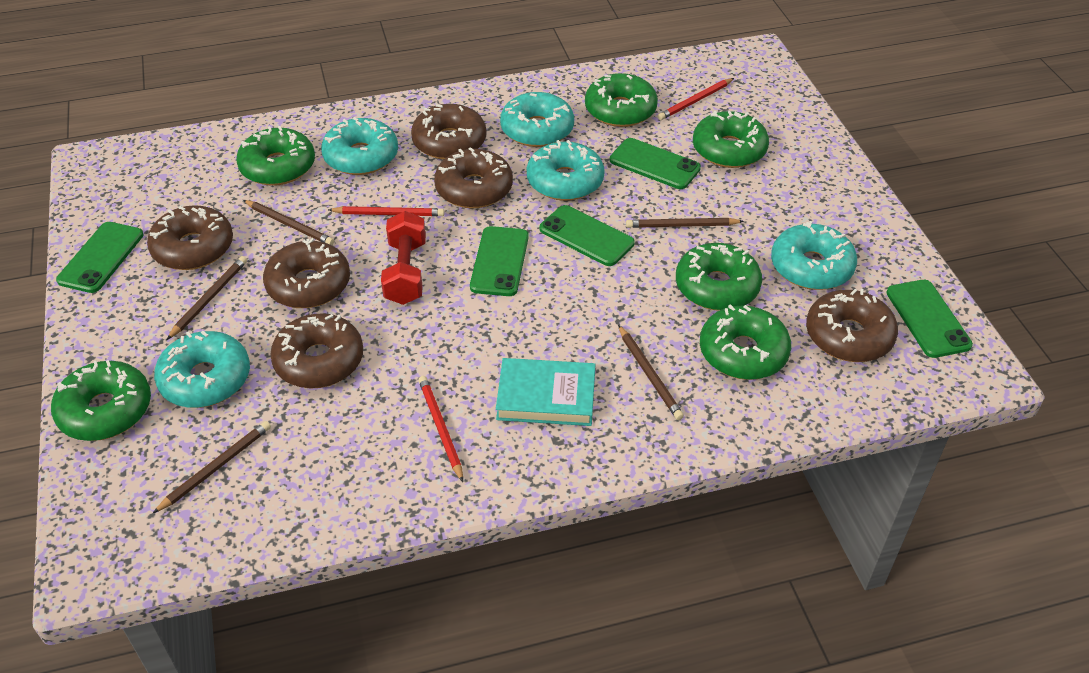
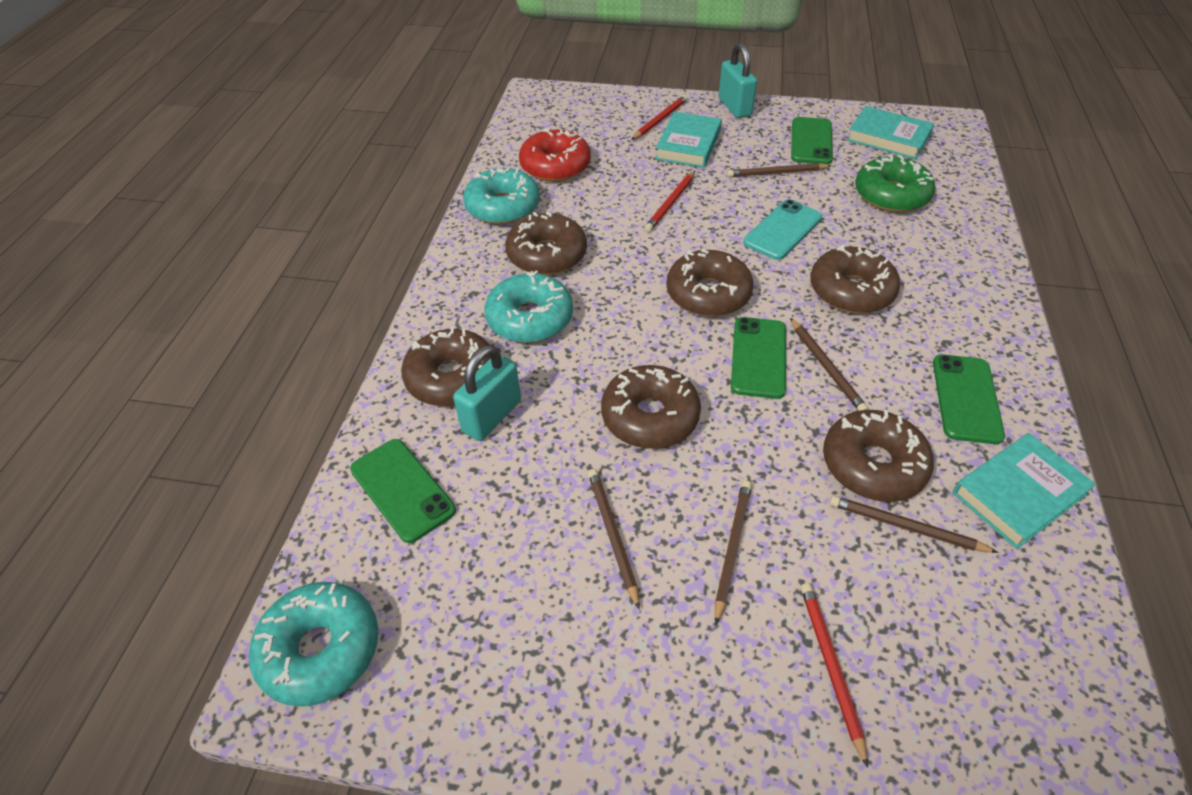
green donut: 6 -> 1
green phone: 5 -> 4
red donut: 0 -> 1
red dumbbell: 1 -> 0
turquoise book: 1 -> 3
turquoise donut: 5 -> 3
turquoise padlock: 0 -> 2
turquoise phone: 0 -> 1

